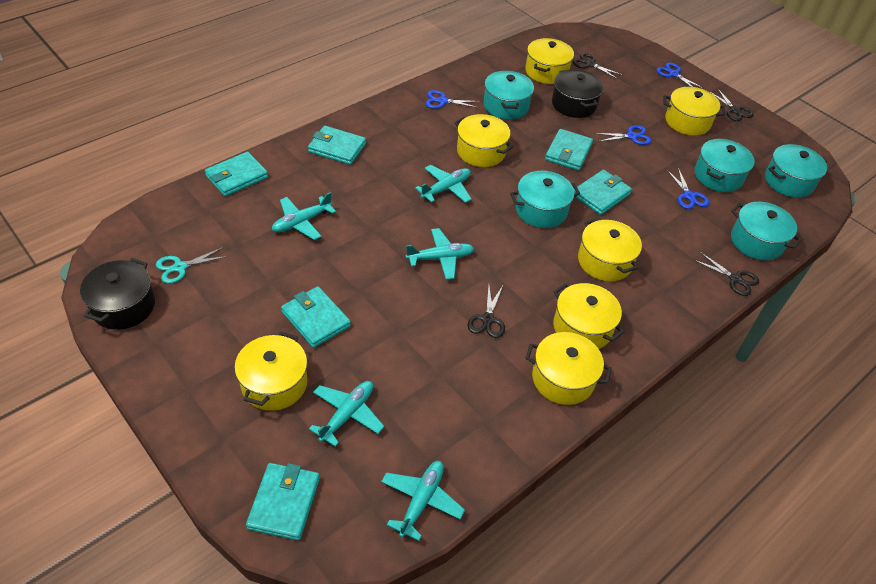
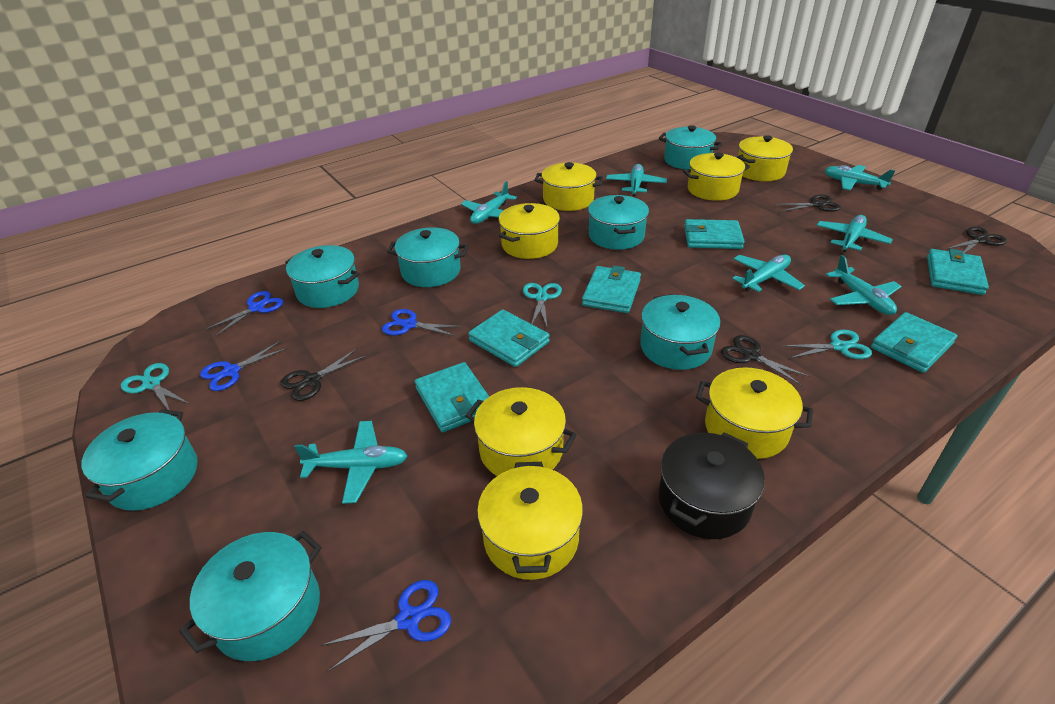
black pot: 2 -> 1
turquoise plane: 5 -> 7
turquoise pot: 5 -> 7
turquoise scissors: 1 -> 3

